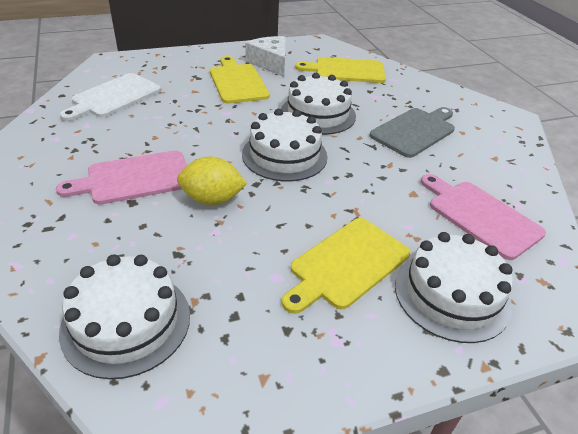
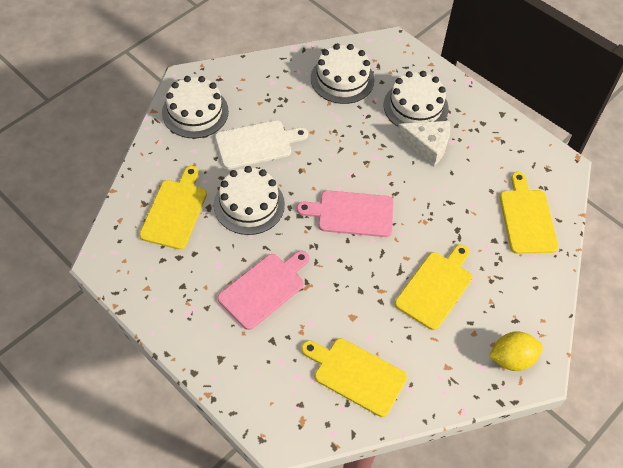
grey cutting board: 1 -> 0
yellow cutting board: 3 -> 4

